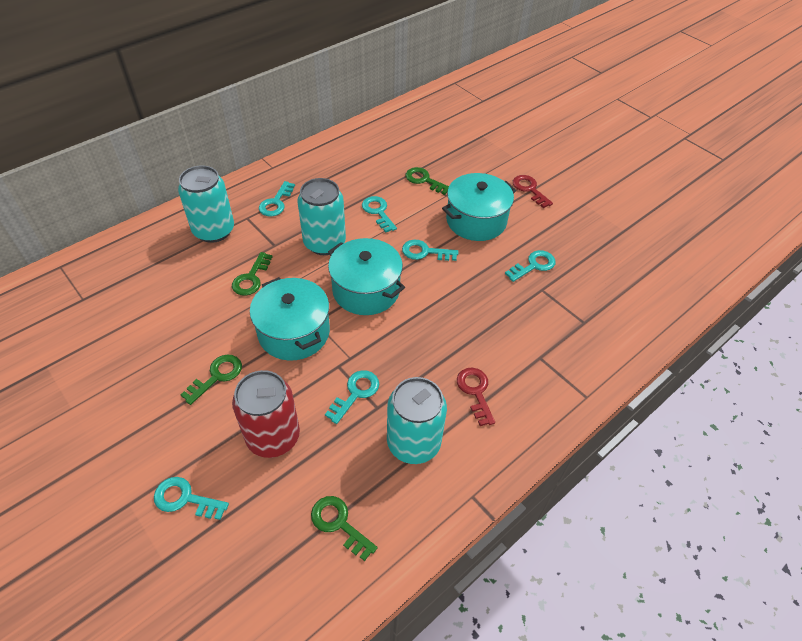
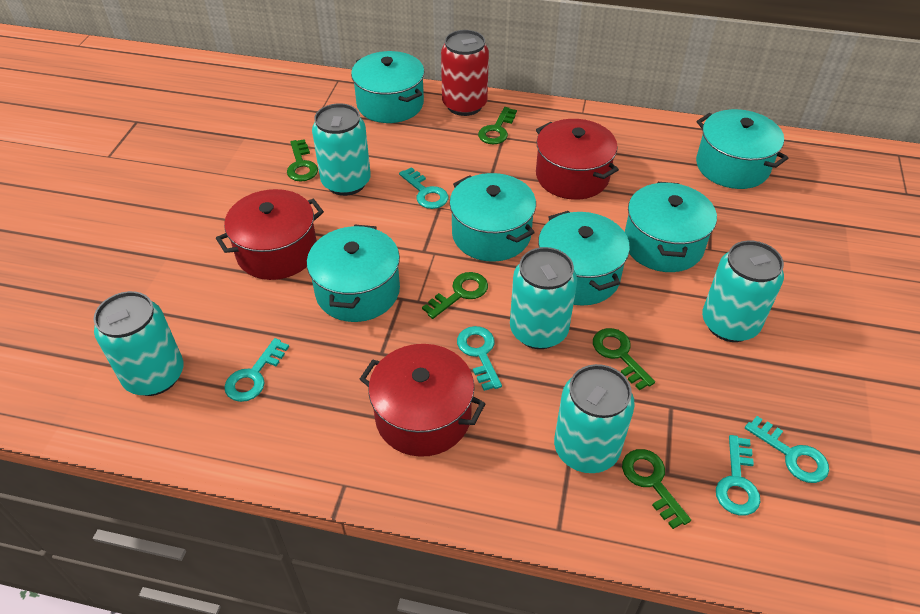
green key: 4 -> 5
red key: 2 -> 0
red pot: 0 -> 3
turquoise can: 3 -> 5
turquoise key: 6 -> 5
turquoise pot: 3 -> 6

